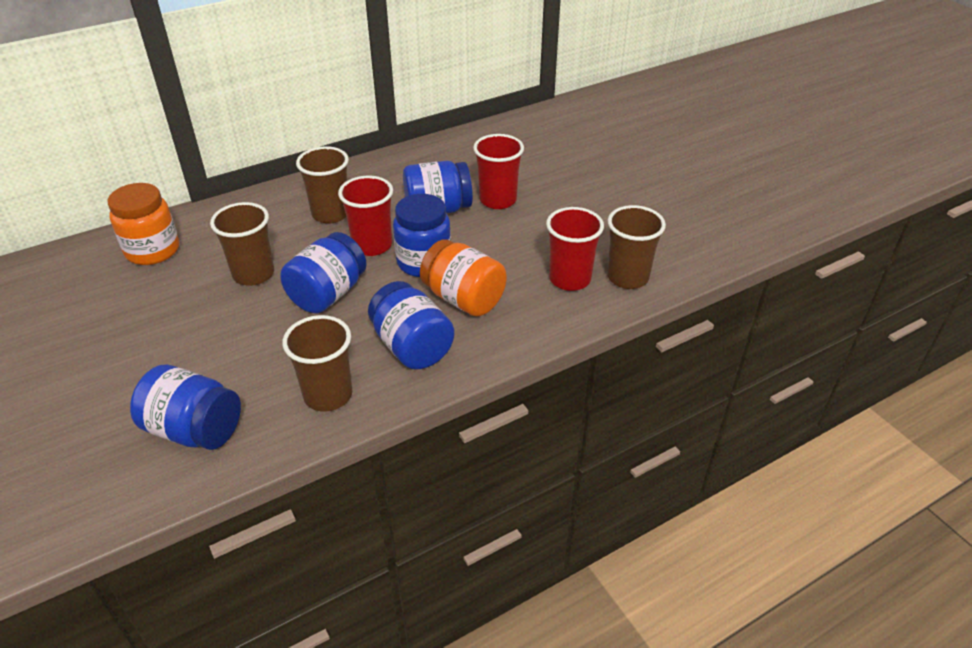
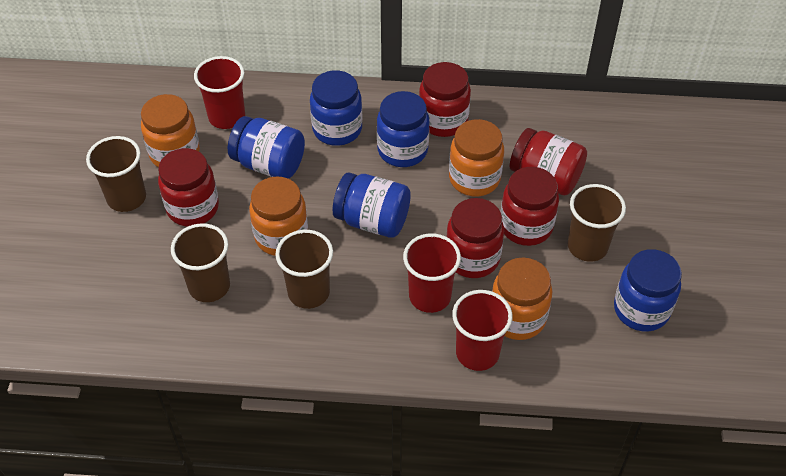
orange jar: 2 -> 4
red jar: 0 -> 5

